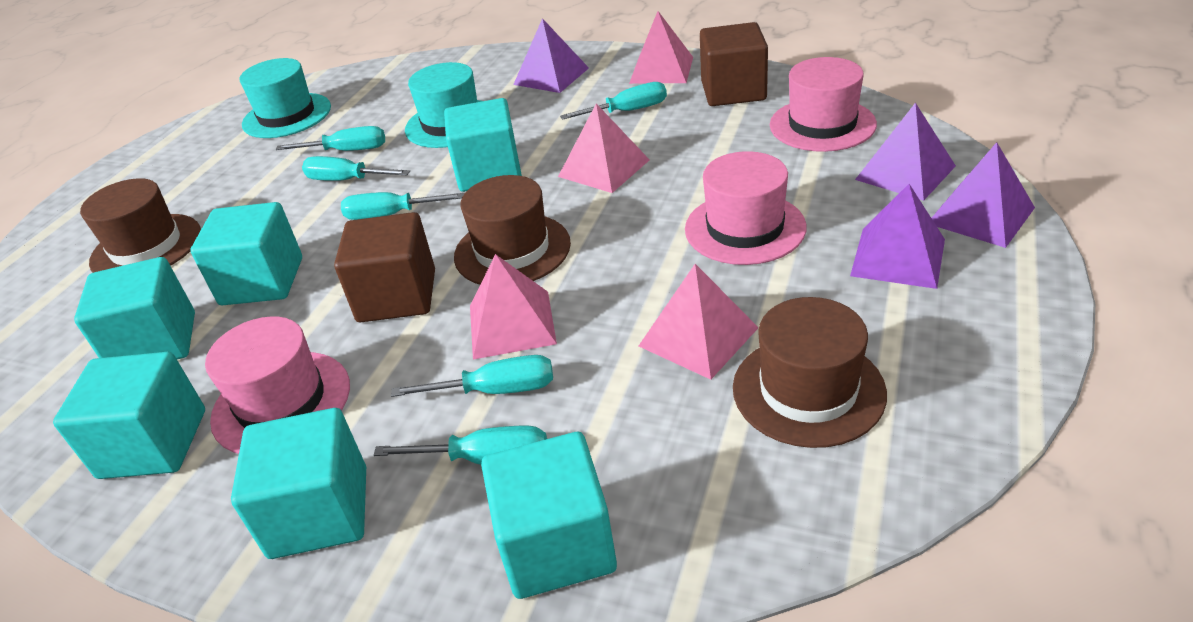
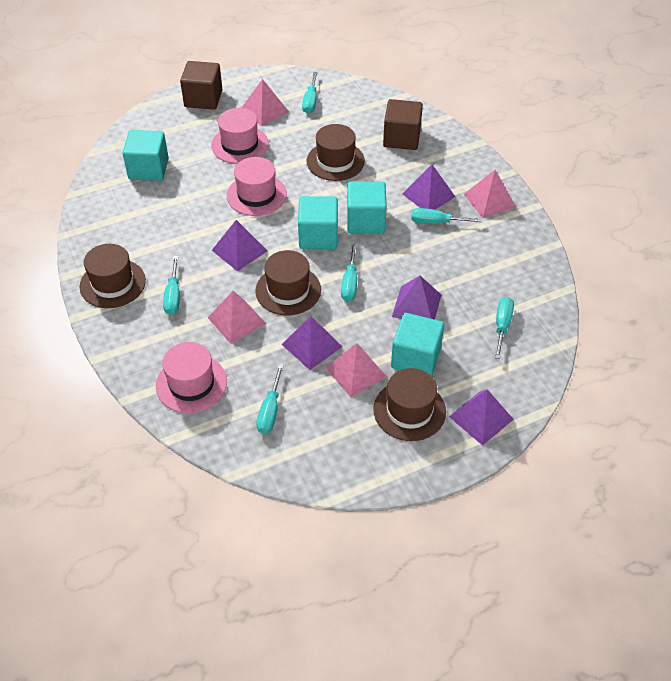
brown hat: 3 -> 4
purple pyramid: 4 -> 5
turquoise cube: 6 -> 4
turquoise hat: 2 -> 0

